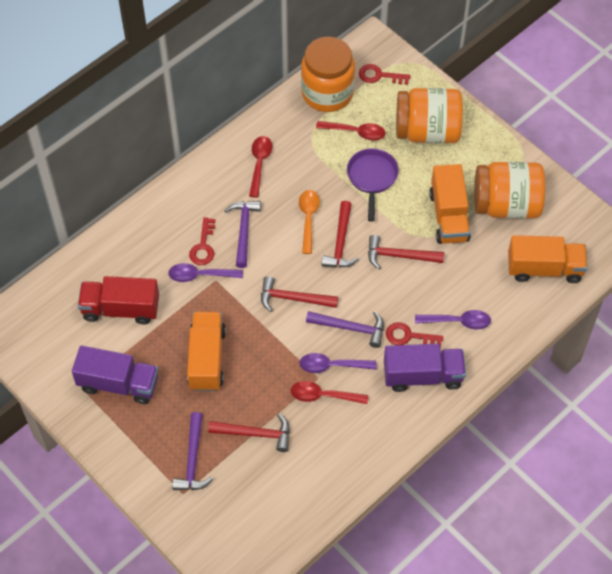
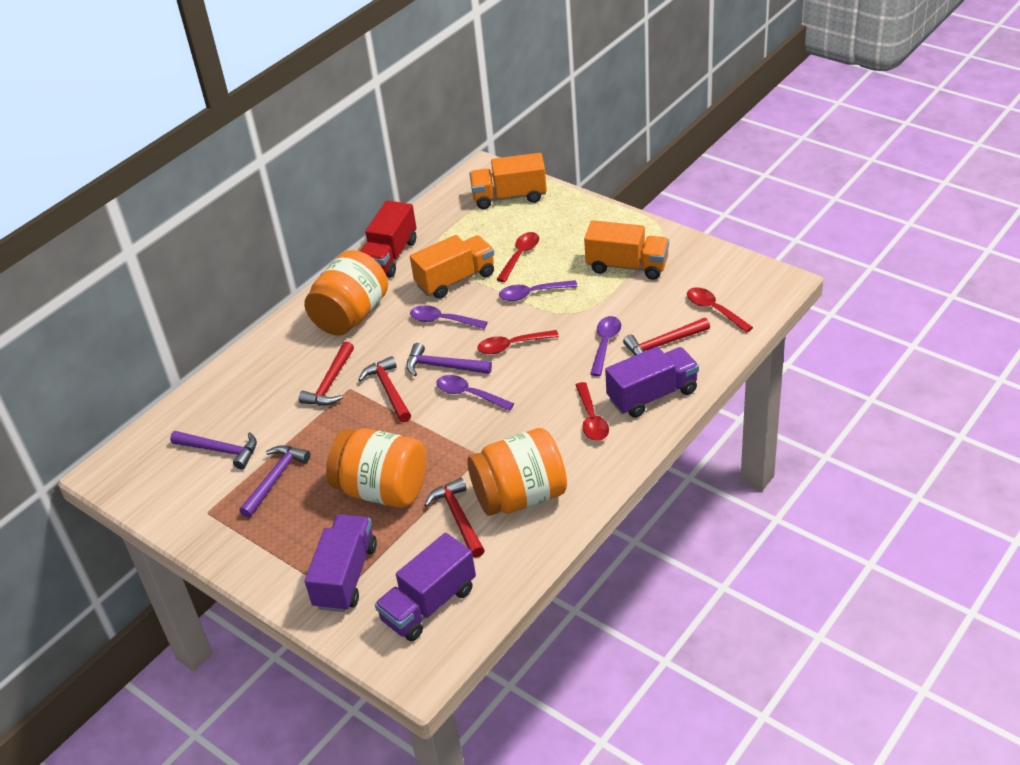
orange spoon: 1 -> 0
purple pan: 1 -> 0
purple spoon: 3 -> 4
purple truck: 2 -> 3
red key: 3 -> 0
red spoon: 3 -> 4

